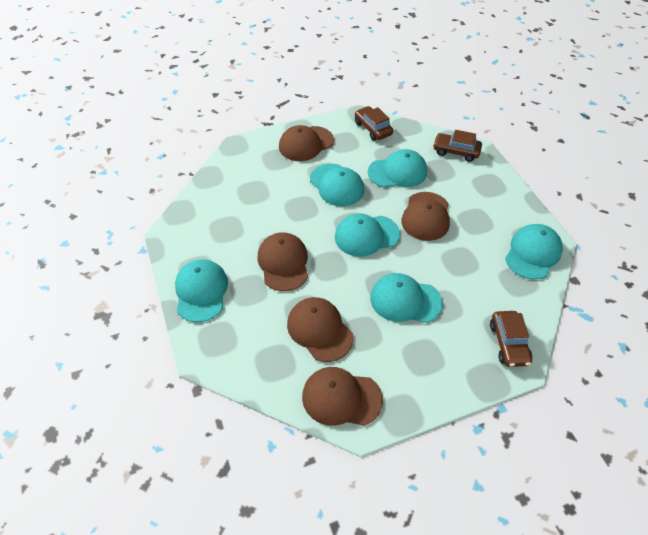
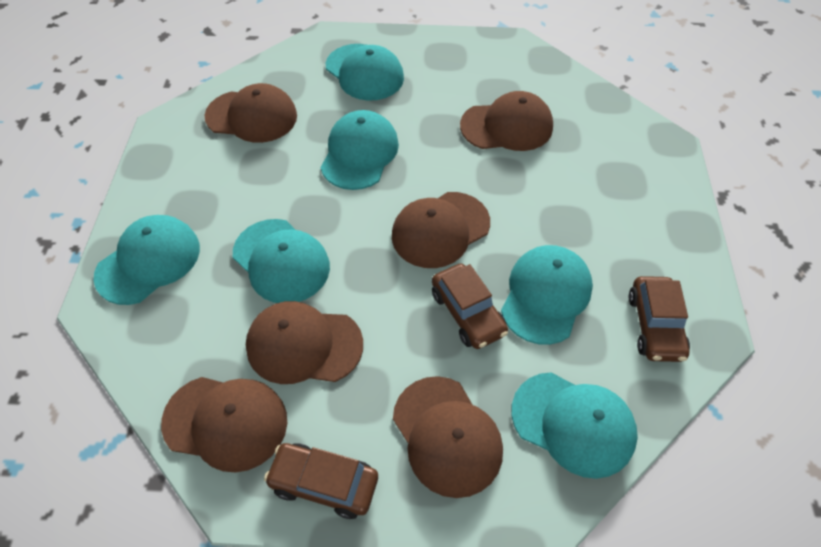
brown cap: 5 -> 6

